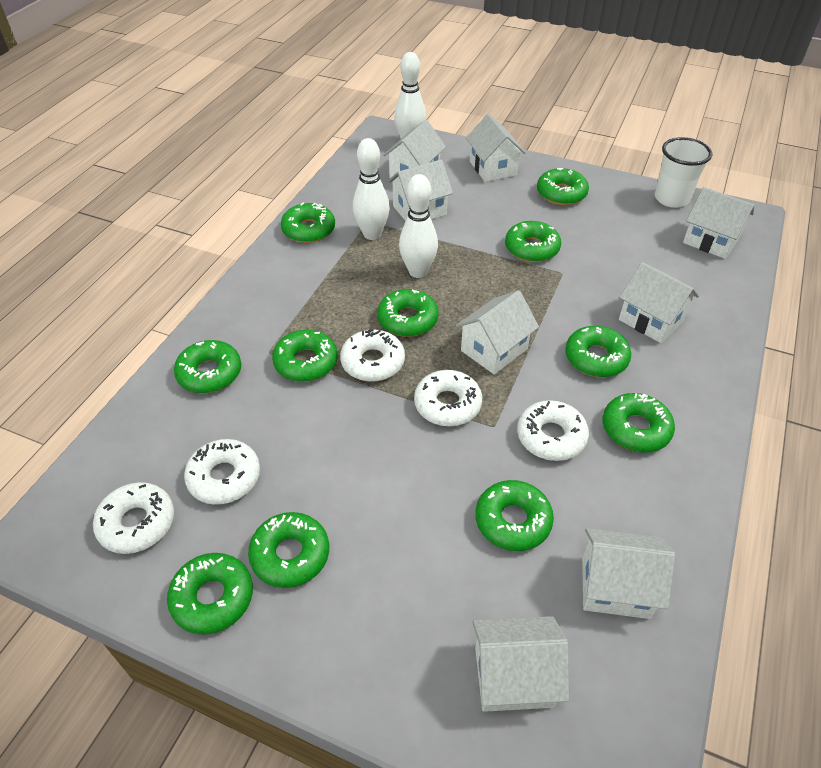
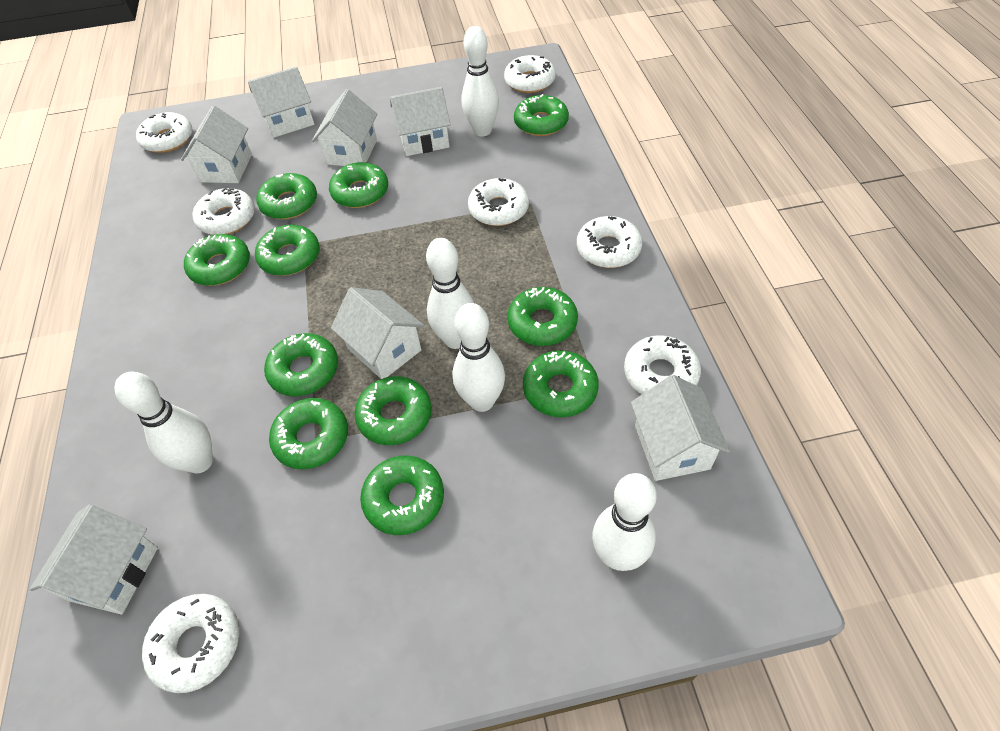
white bowling pin: 3 -> 5
white cup: 1 -> 0
white donut: 5 -> 7
white house: 8 -> 7

